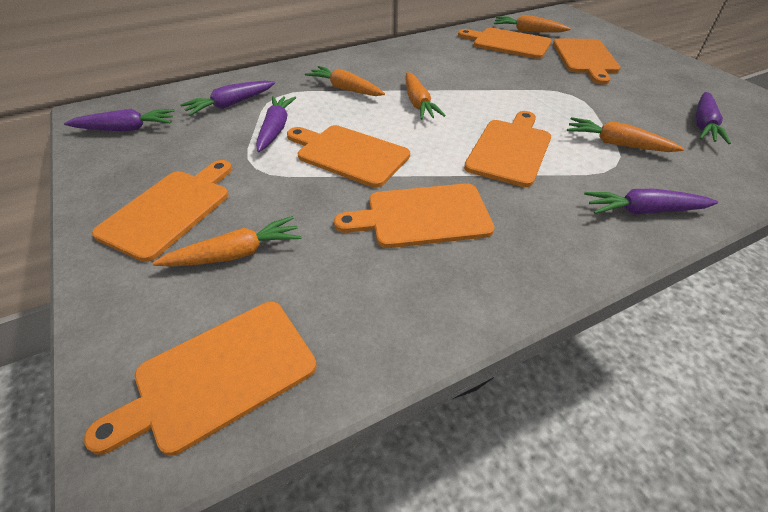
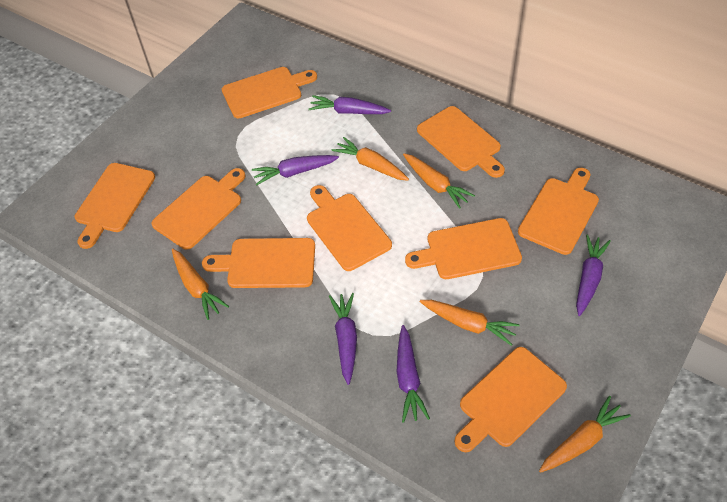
orange cutting board: 7 -> 9

